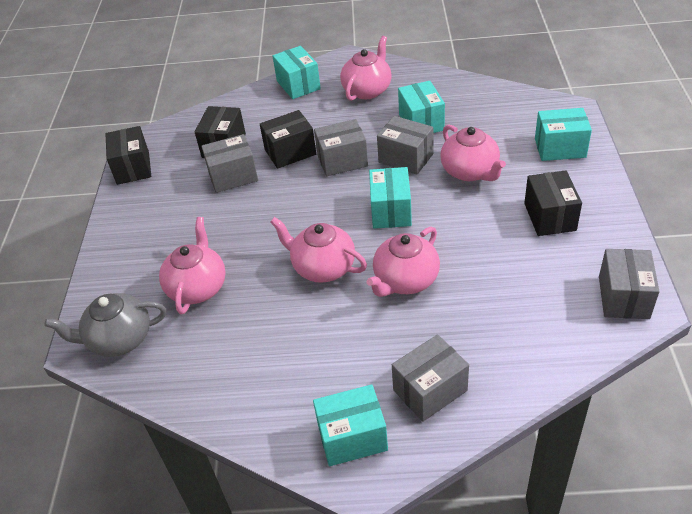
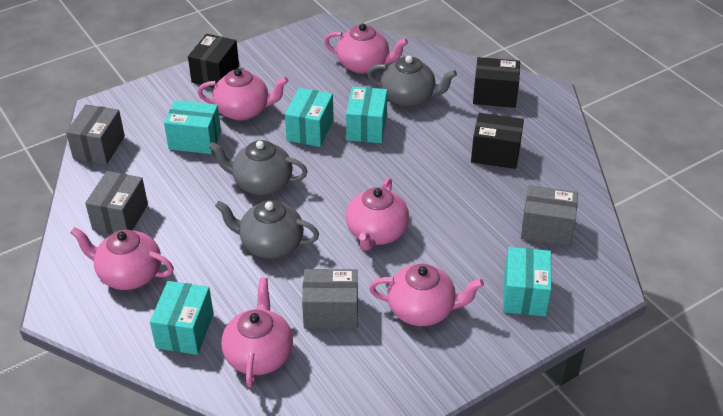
black box: 4 -> 3
grey box: 5 -> 4
grey teapot: 1 -> 3
pink teapot: 5 -> 6

